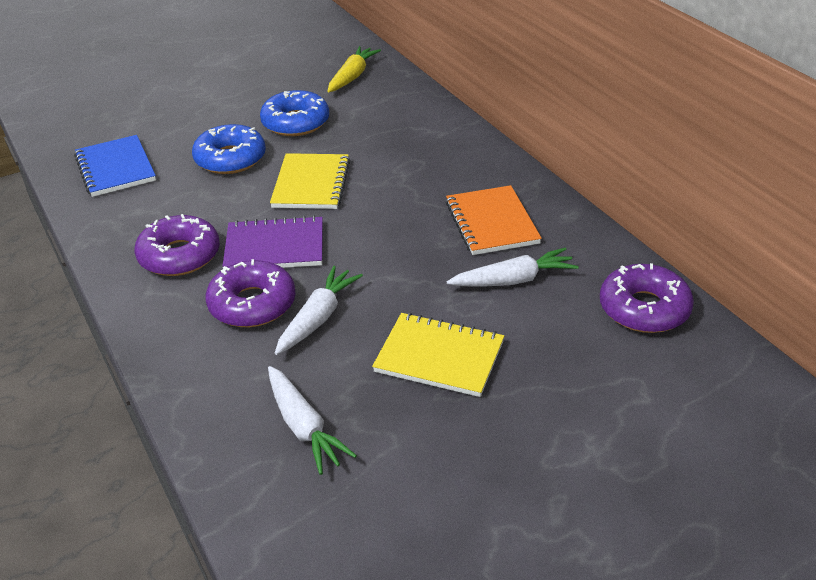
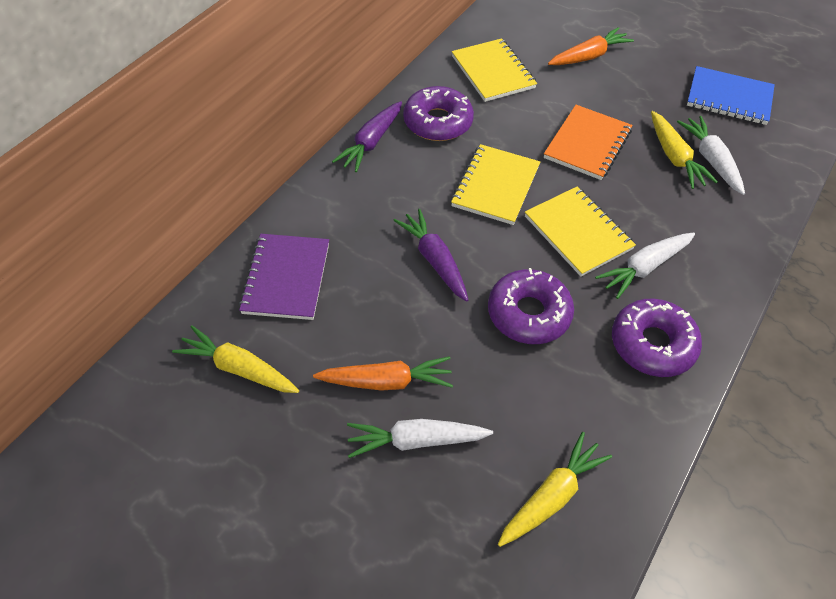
blue donut: 2 -> 0
orange carrot: 0 -> 2
purple carrot: 0 -> 2
yellow carrot: 1 -> 3
yellow notebook: 2 -> 3

